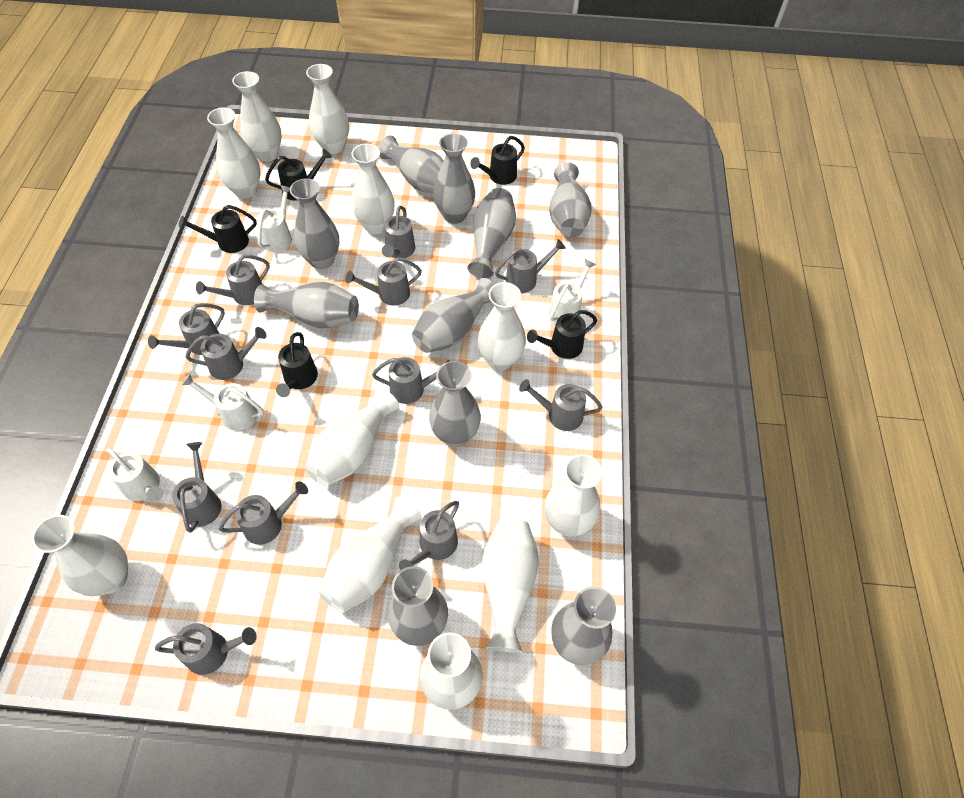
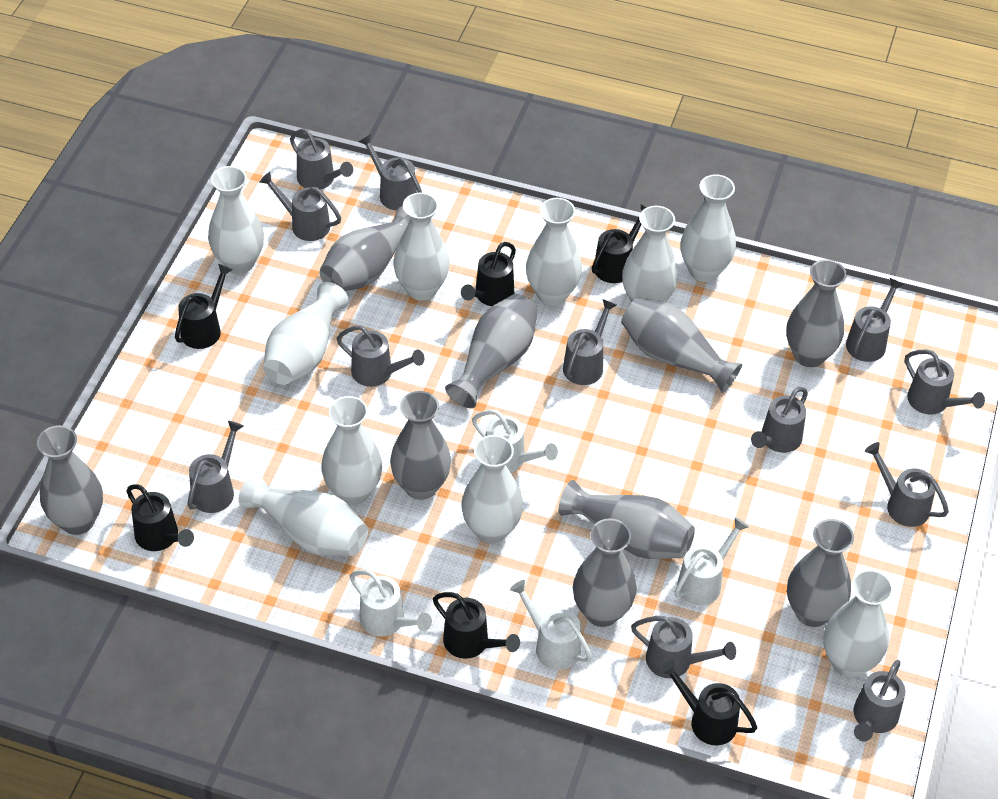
black watering can: 5 -> 6
grey vase: 10 -> 9
white vase: 11 -> 10

